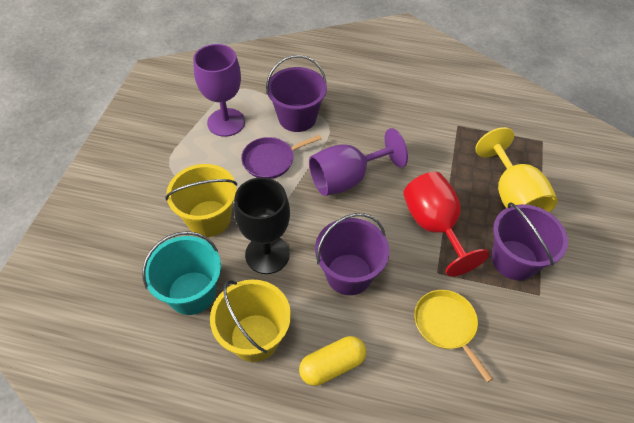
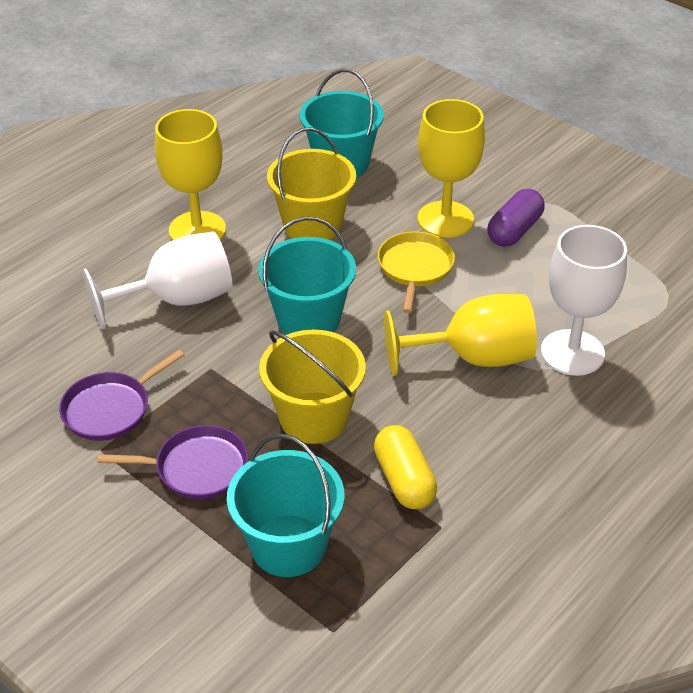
black goblet: 1 -> 0
purple bucket: 3 -> 0
purple capsule: 0 -> 1
purple goblet: 2 -> 0
purple pan: 1 -> 2
red goblet: 1 -> 0
turquoise bucket: 1 -> 3
white goblet: 0 -> 2
yellow goblet: 1 -> 3

